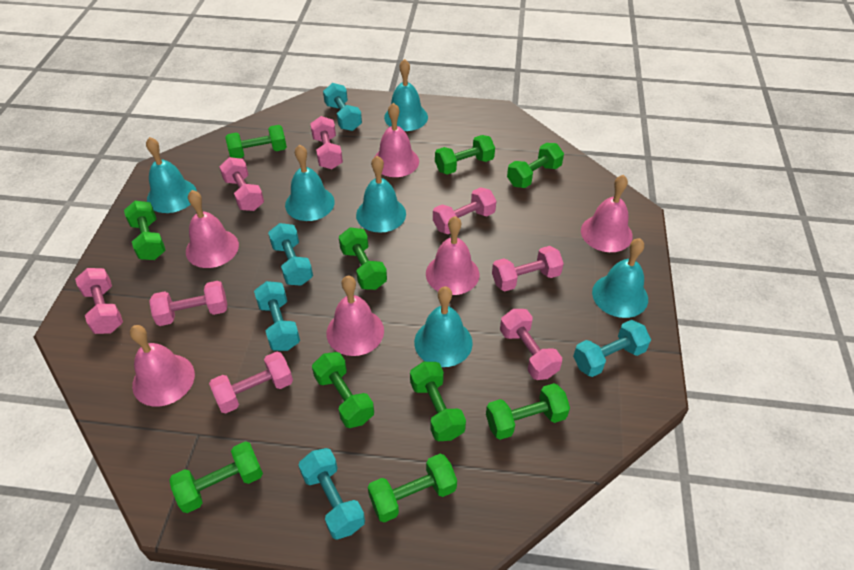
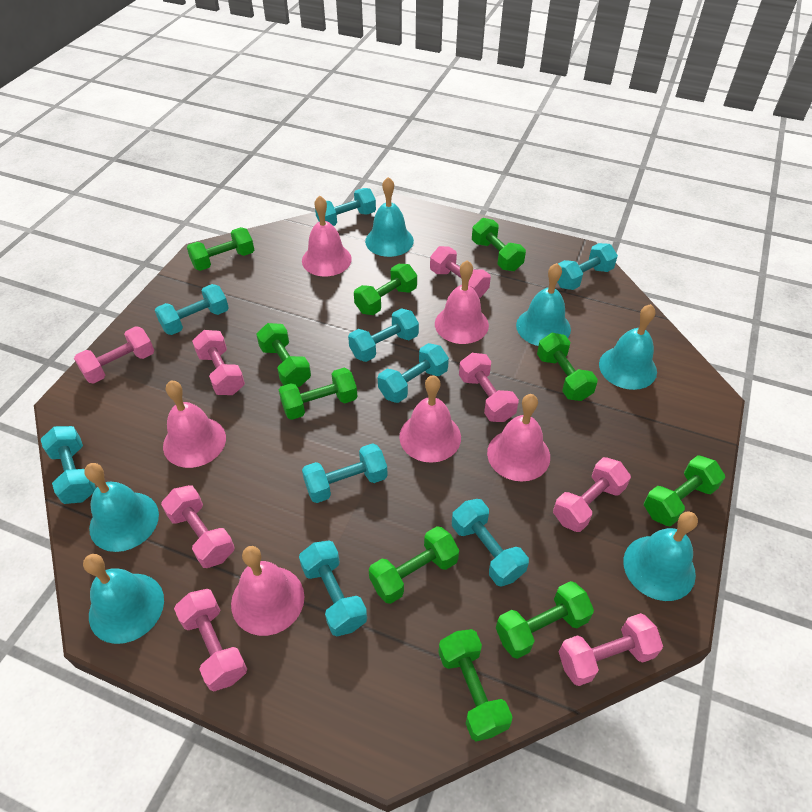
turquoise dumbbell: 5 -> 9

